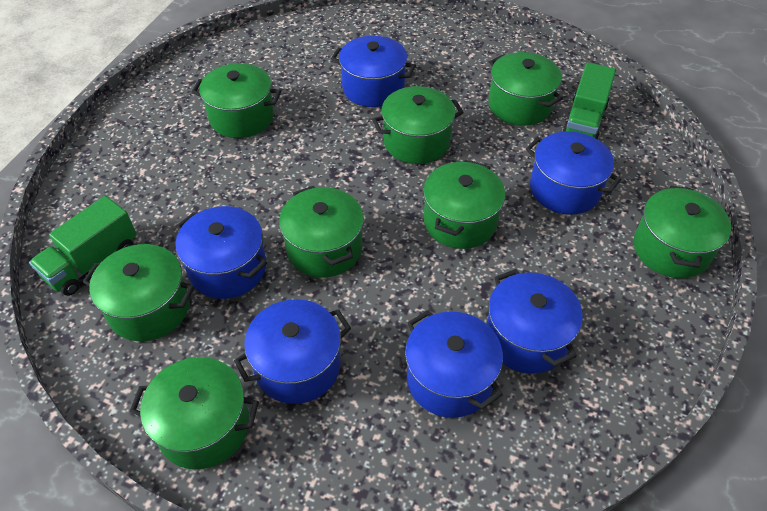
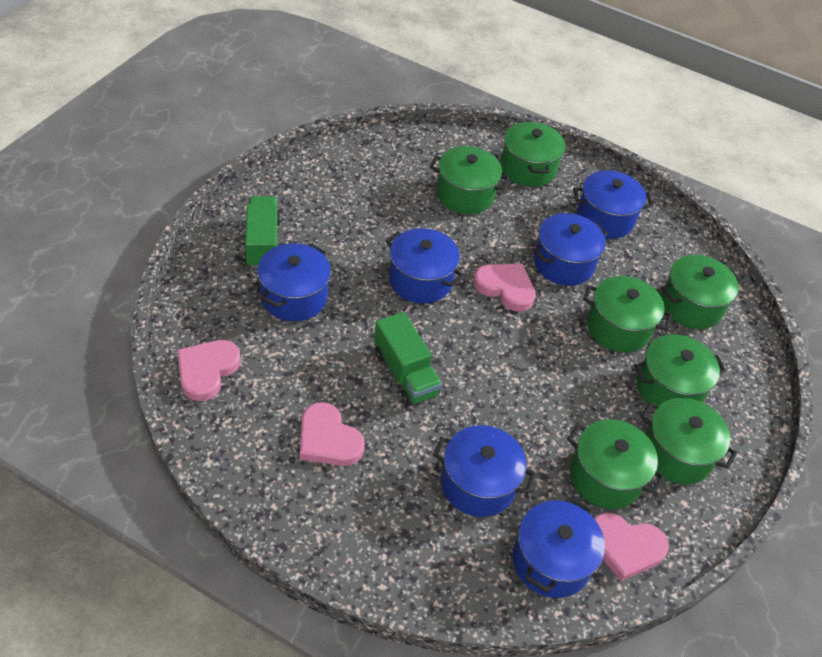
green pot: 8 -> 7
pink heart: 0 -> 4

